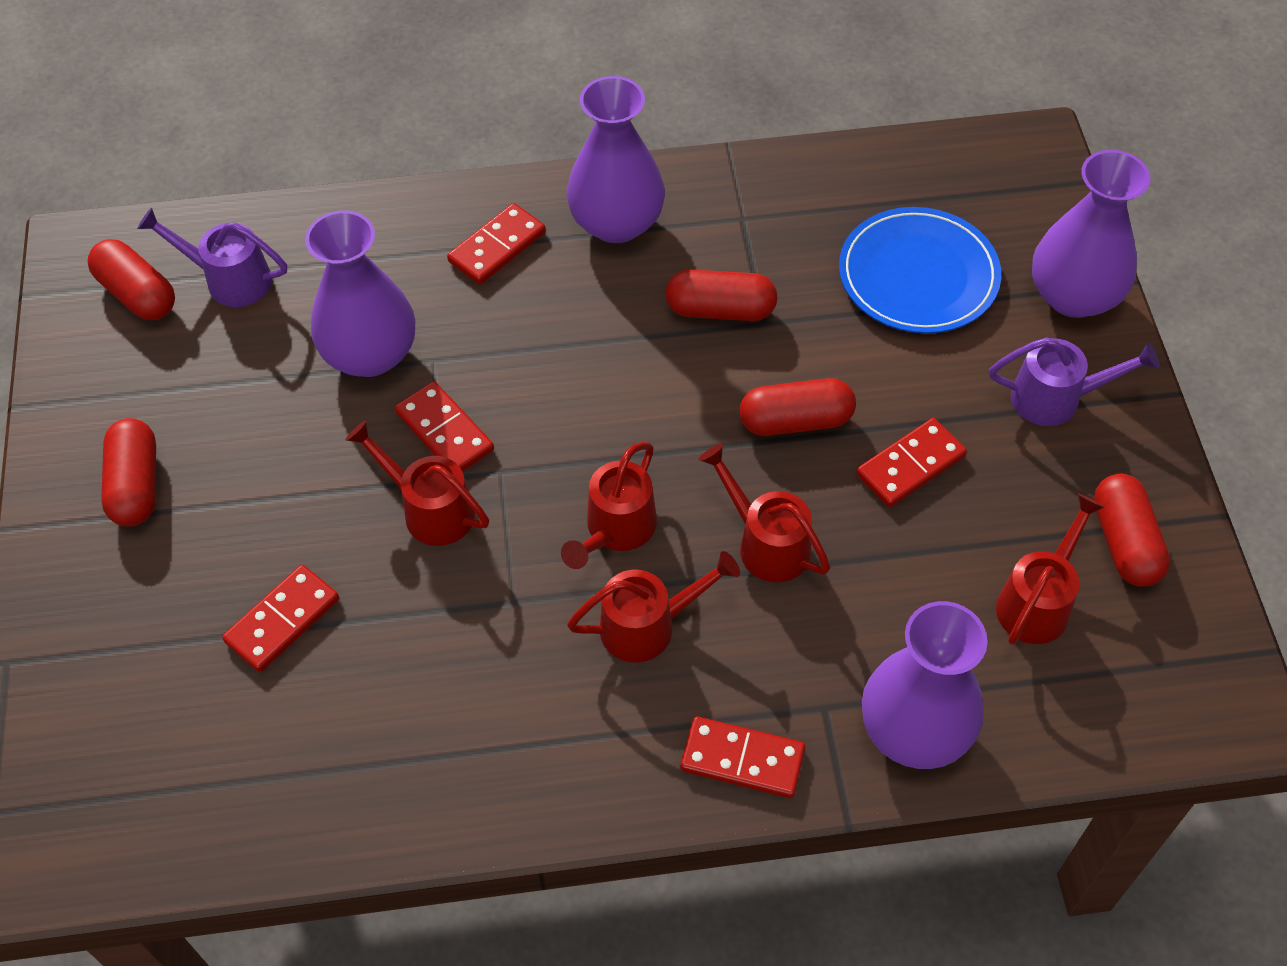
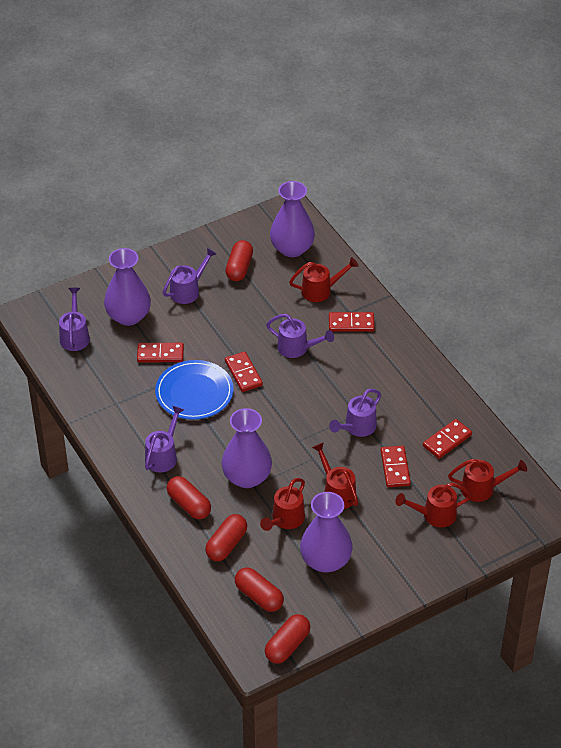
purple watering can: 2 -> 5

